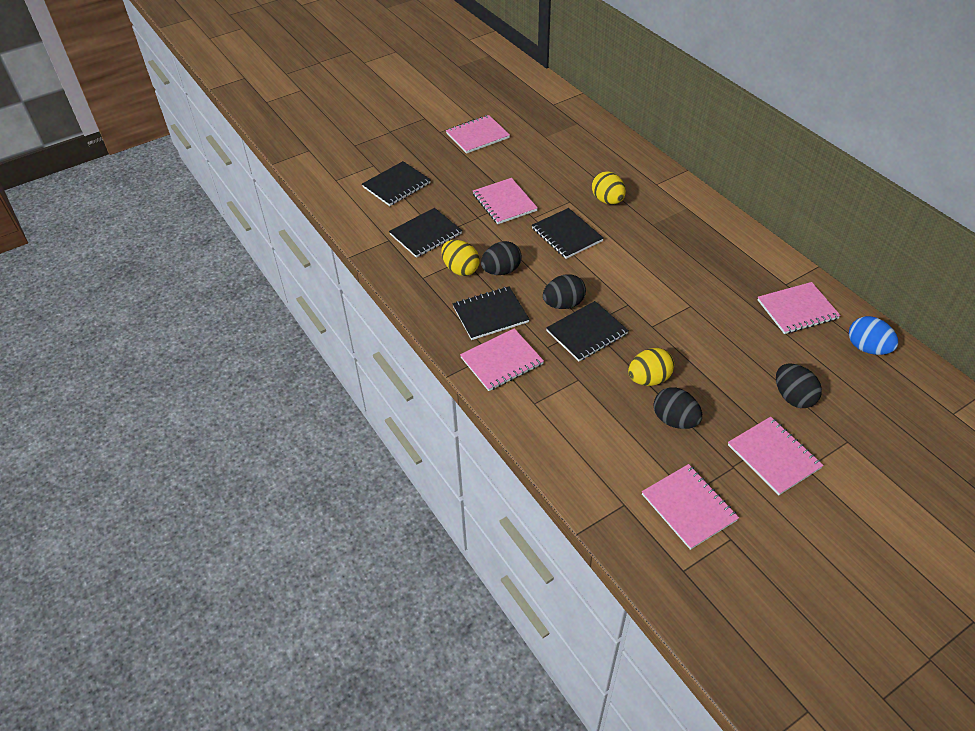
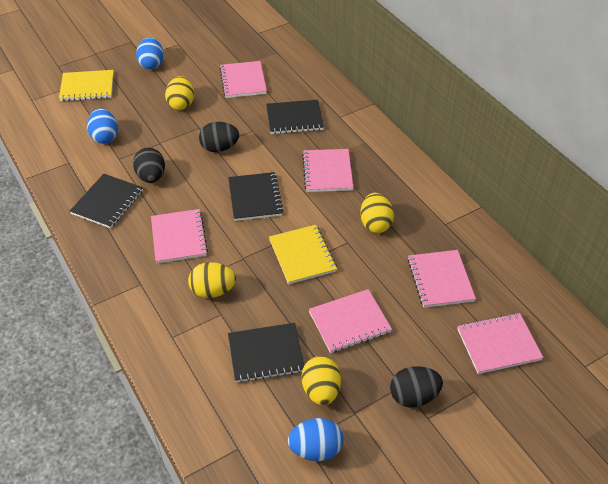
black egg: 4 -> 3
black notebook: 5 -> 4
blue egg: 1 -> 3
yellow egg: 3 -> 4
yellow notebook: 0 -> 2

